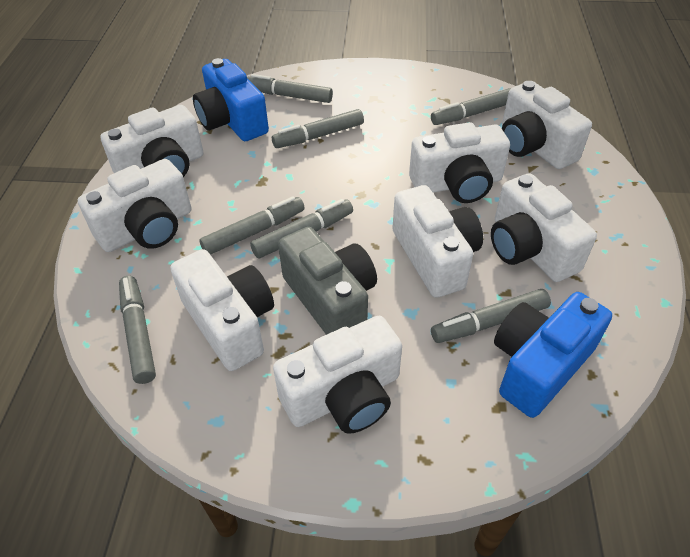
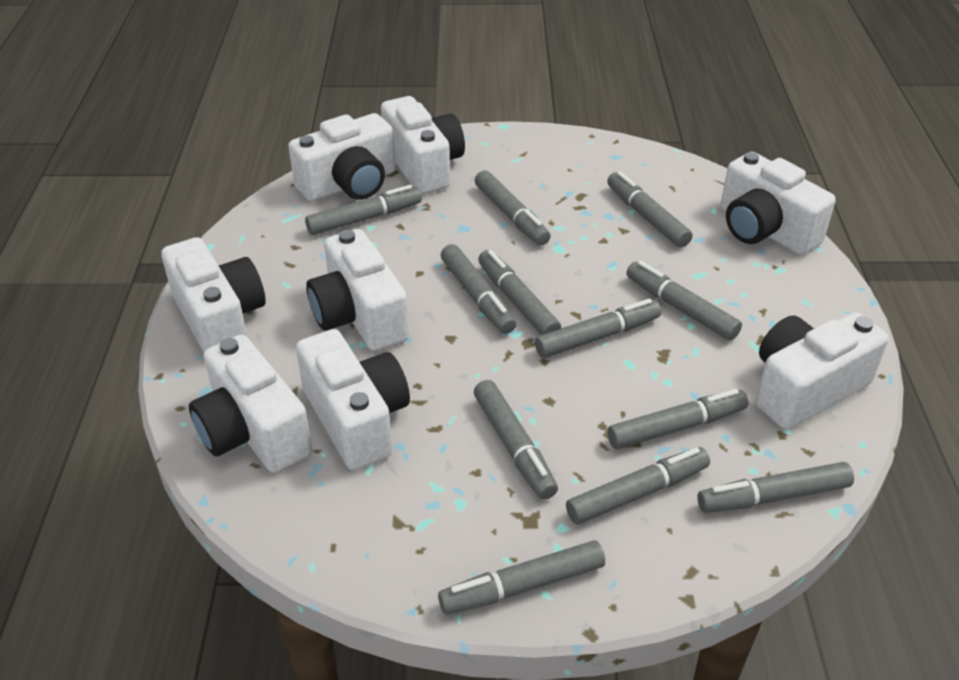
blue camera: 2 -> 0
grey camera: 1 -> 0
grey marker: 7 -> 12

